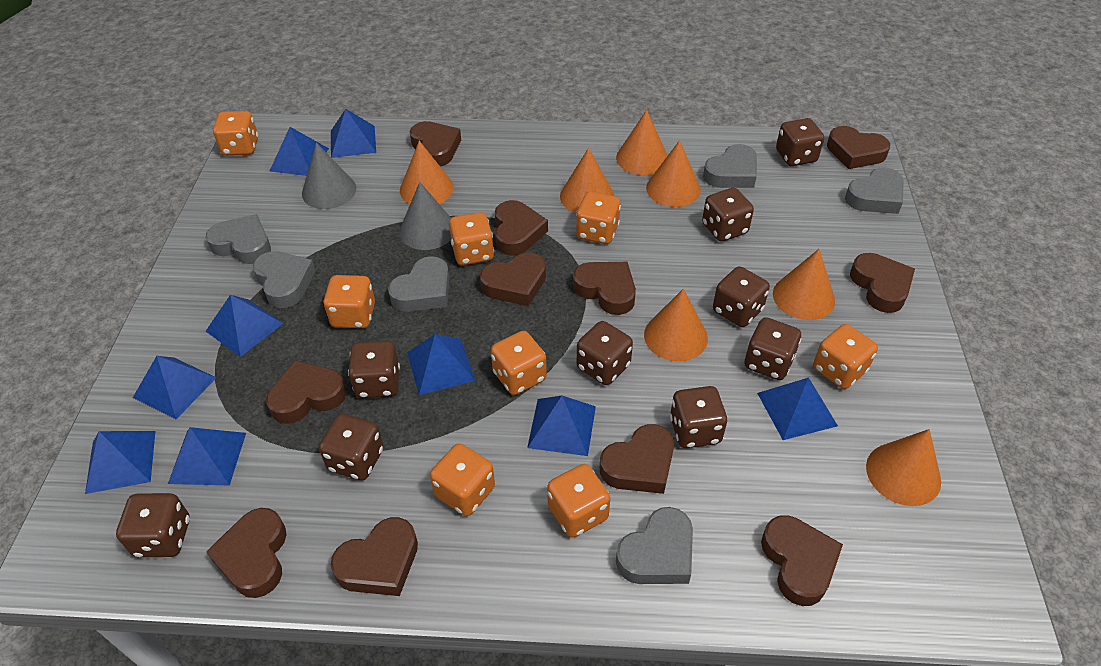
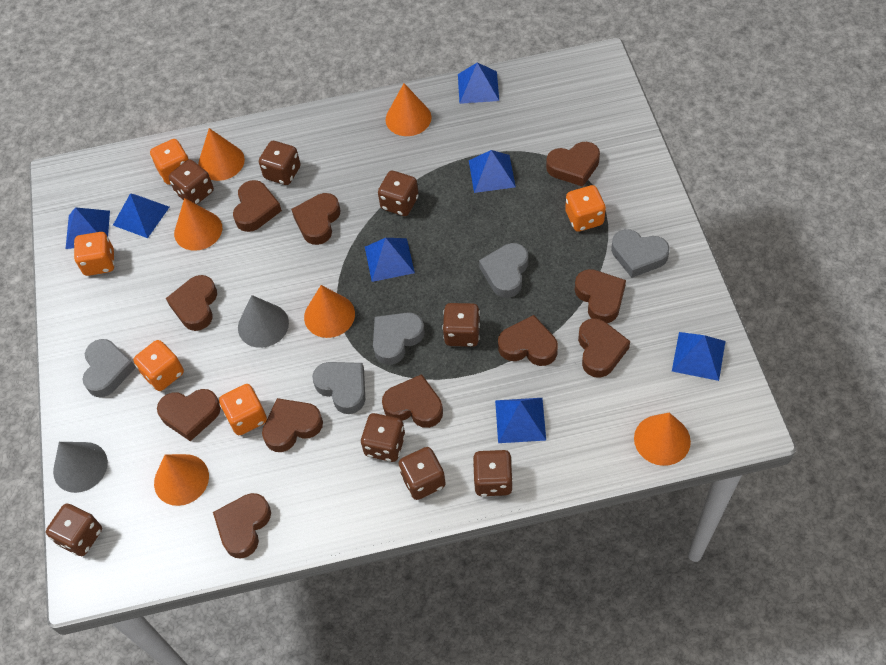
blue pyramid: 9 -> 7
brown dice: 9 -> 8
grey heart: 6 -> 5
orange cone: 7 -> 6
orange dice: 8 -> 5

